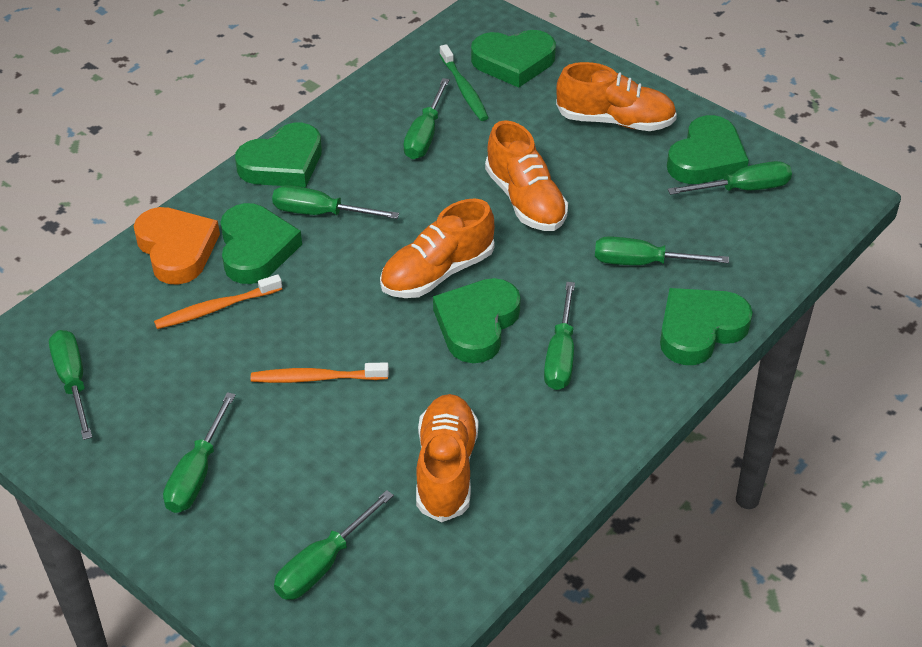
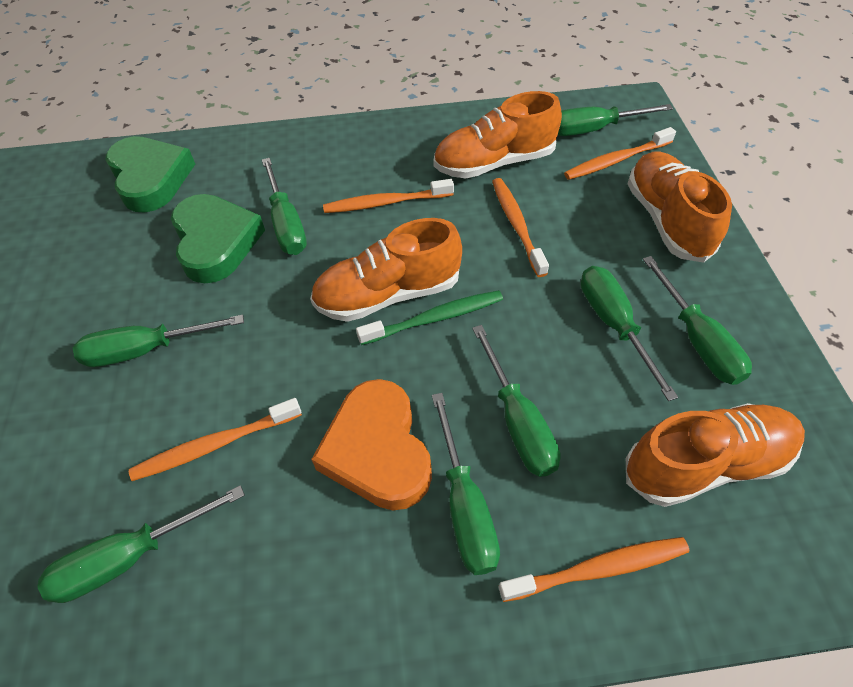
green heart: 6 -> 2
orange toothbrush: 2 -> 5

